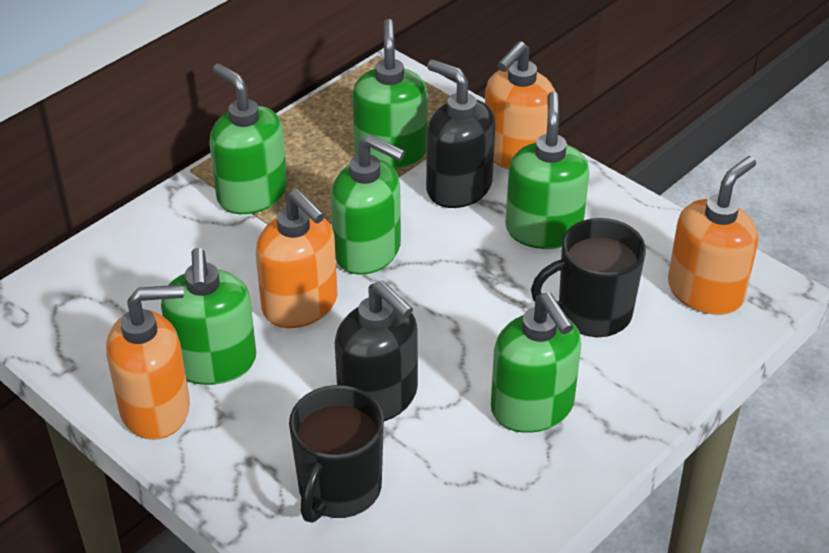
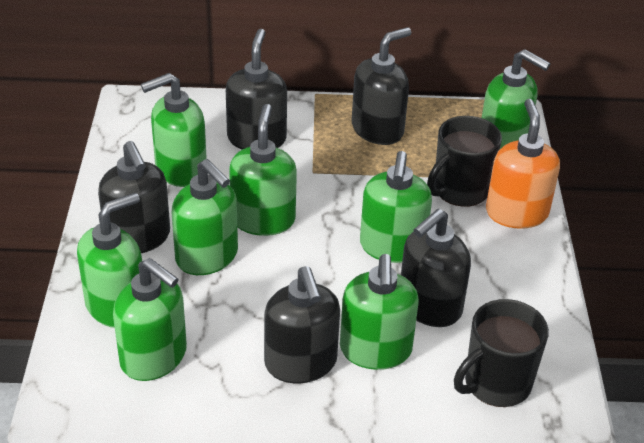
black soap dispenser: 2 -> 5
green soap dispenser: 6 -> 8
orange soap dispenser: 4 -> 1

